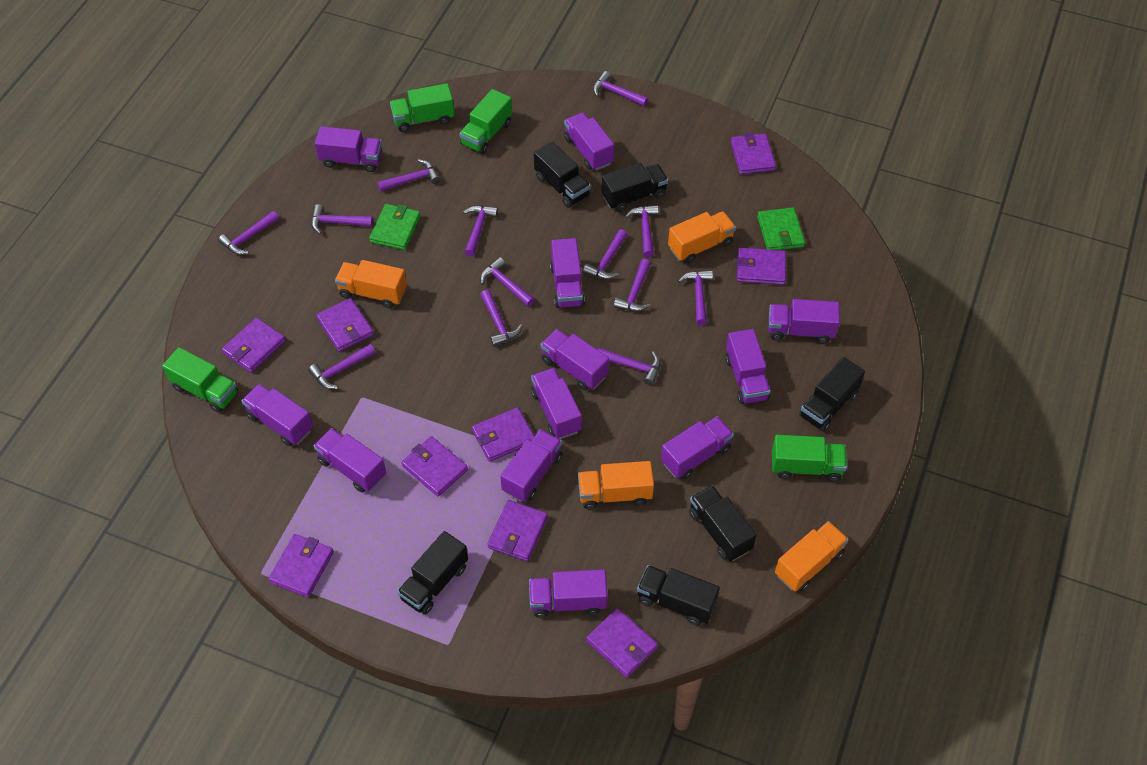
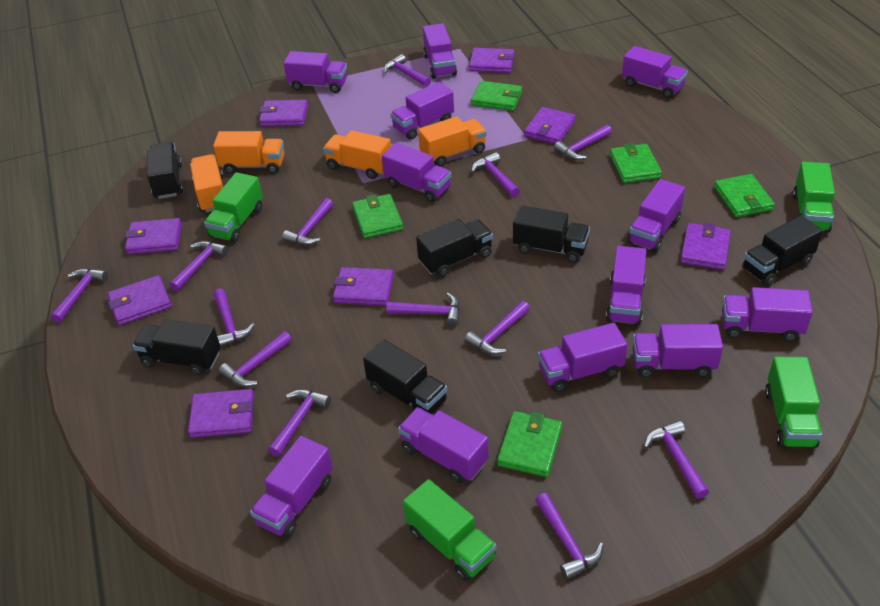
green wallet: 2 -> 5
purple wallet: 9 -> 8

